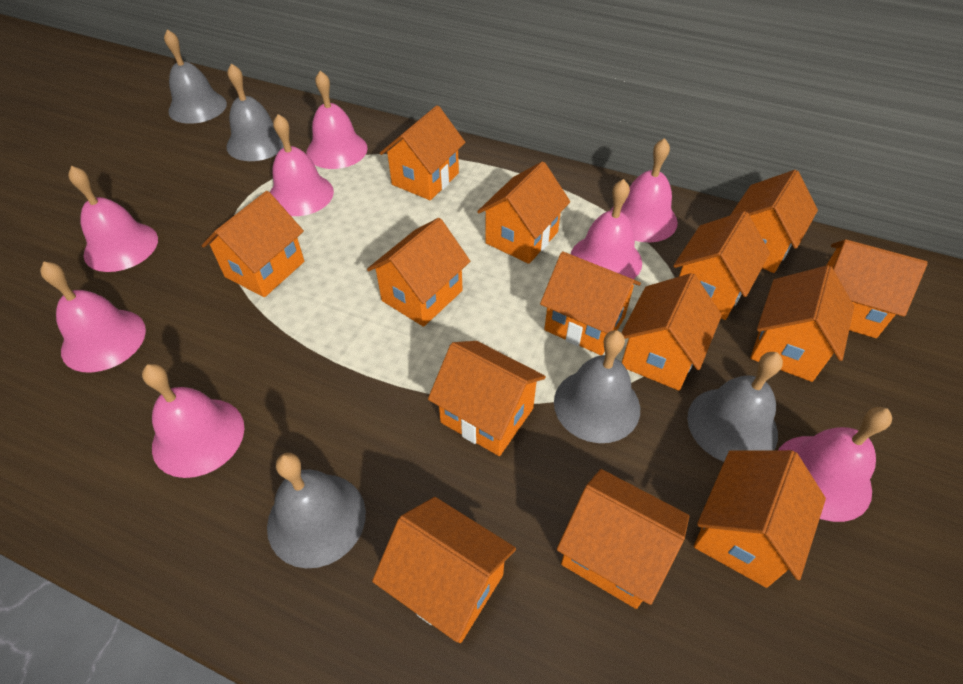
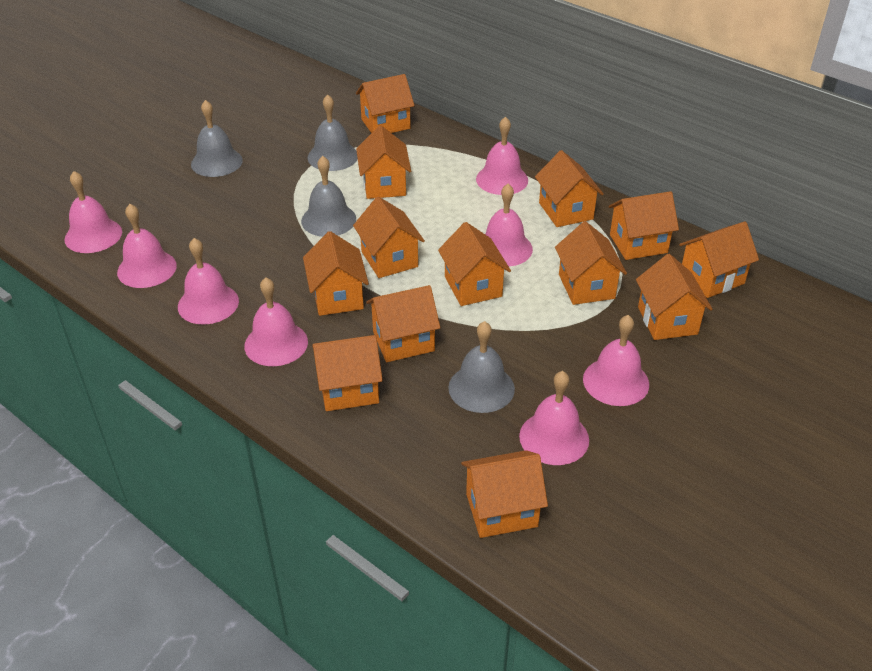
grey bell: 5 -> 4
orange house: 14 -> 13

